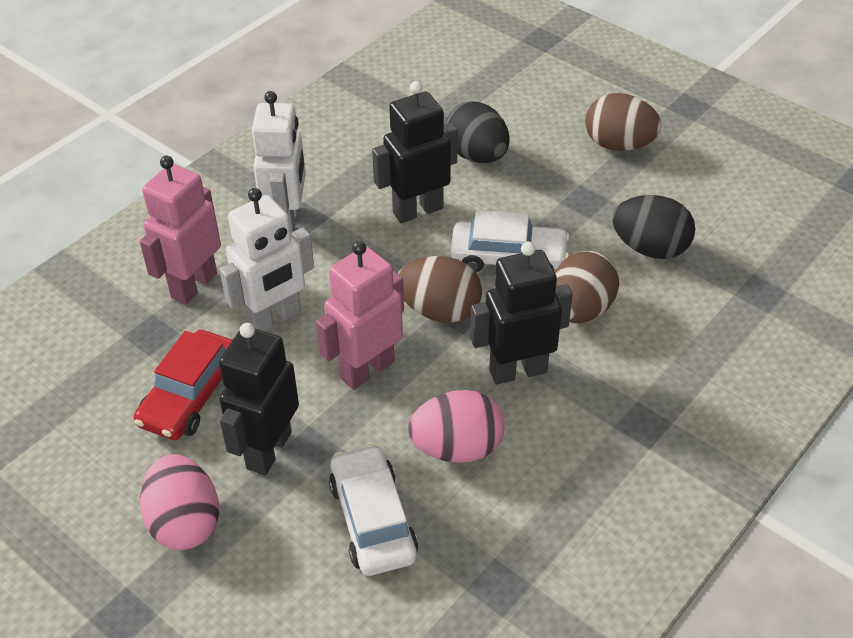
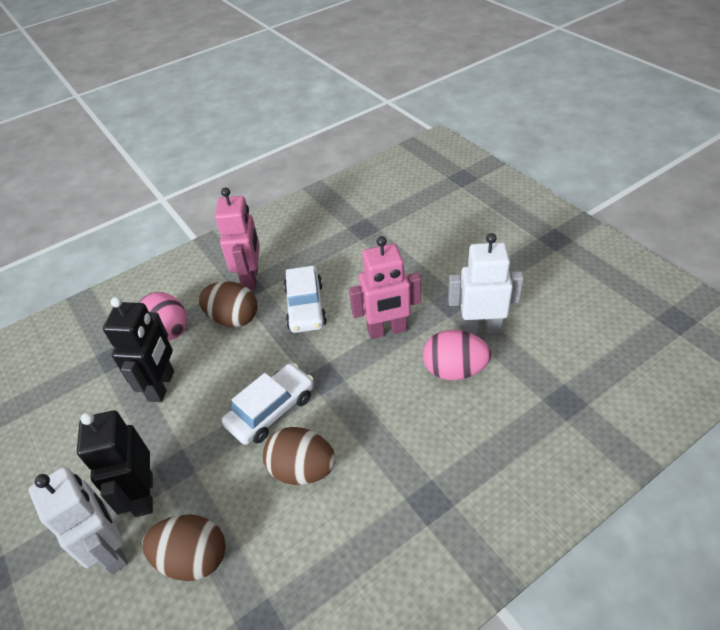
black egg: 2 -> 0
black robot: 3 -> 2
red car: 1 -> 0

